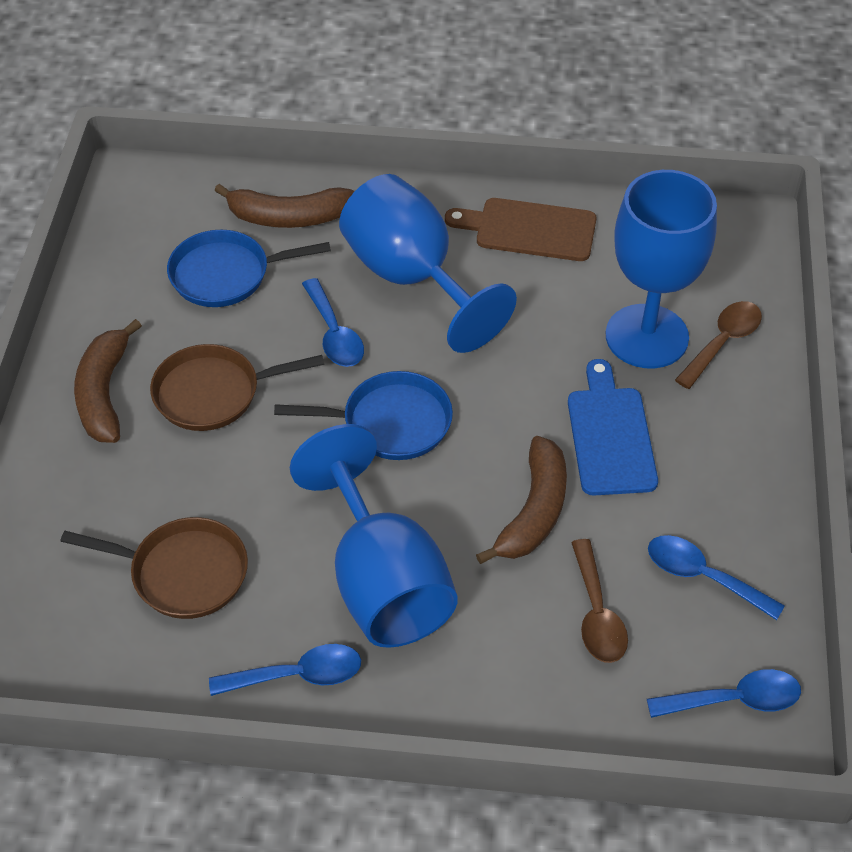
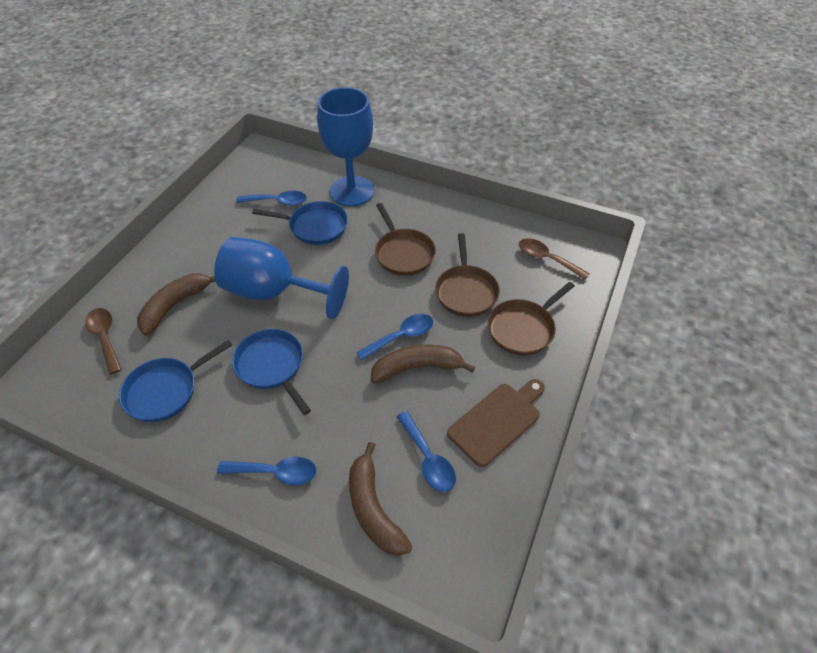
blue cutting board: 1 -> 0
blue goblet: 3 -> 2
blue pan: 2 -> 3
brown pan: 2 -> 3

